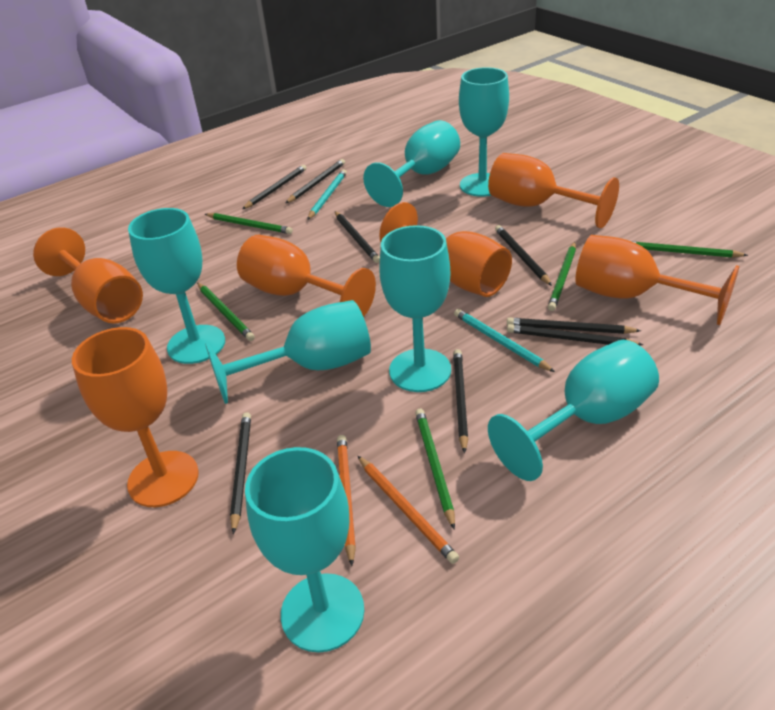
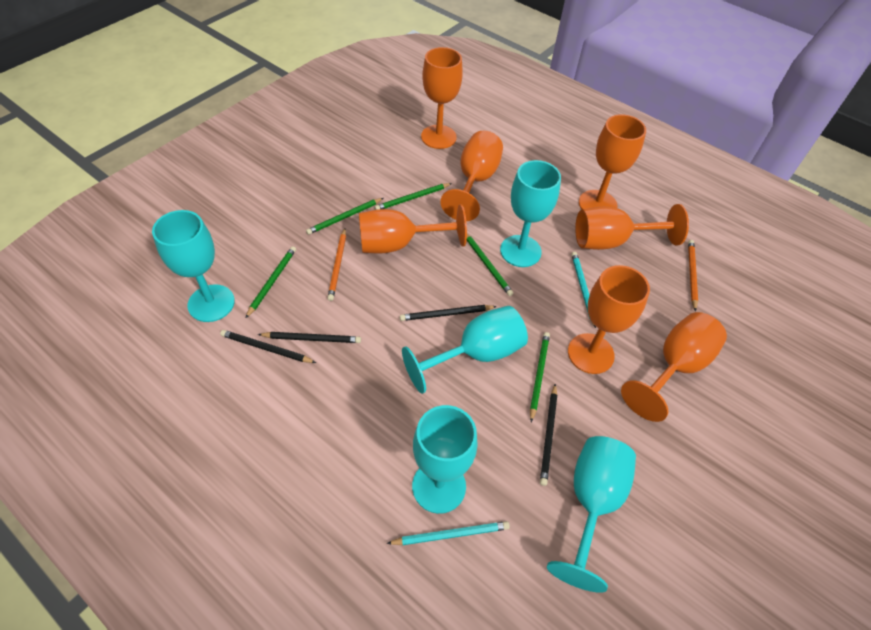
black pencil: 8 -> 4
orange goblet: 6 -> 7
turquoise goblet: 7 -> 5

